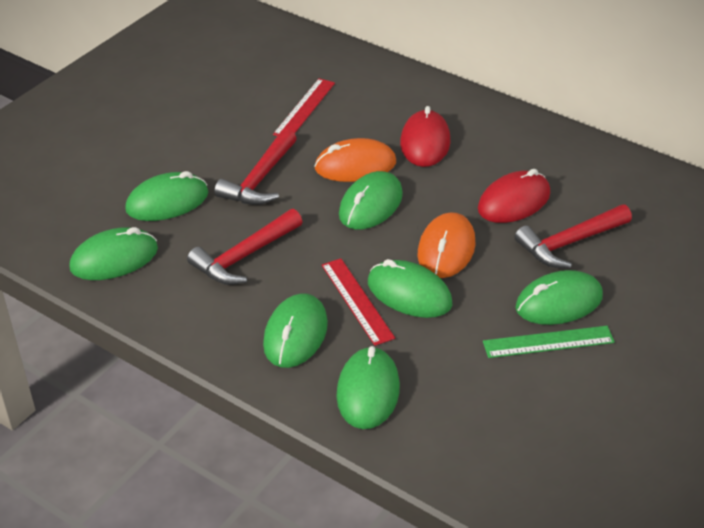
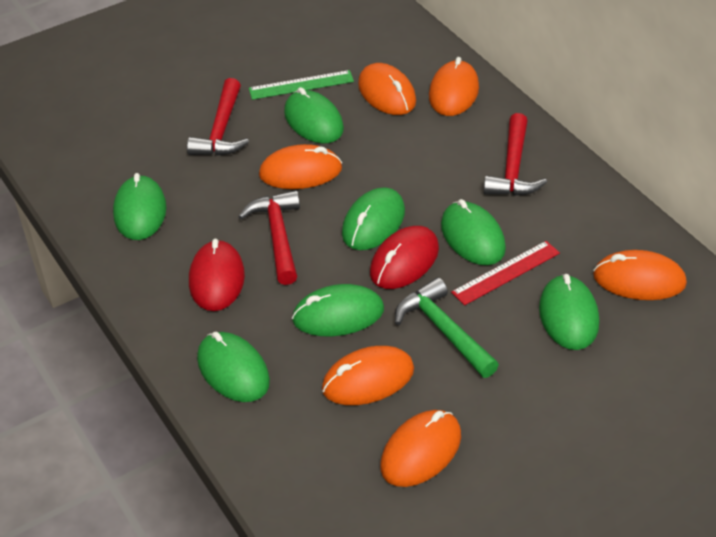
green hammer: 0 -> 1
orange mouse: 2 -> 6
red ruler: 2 -> 1

